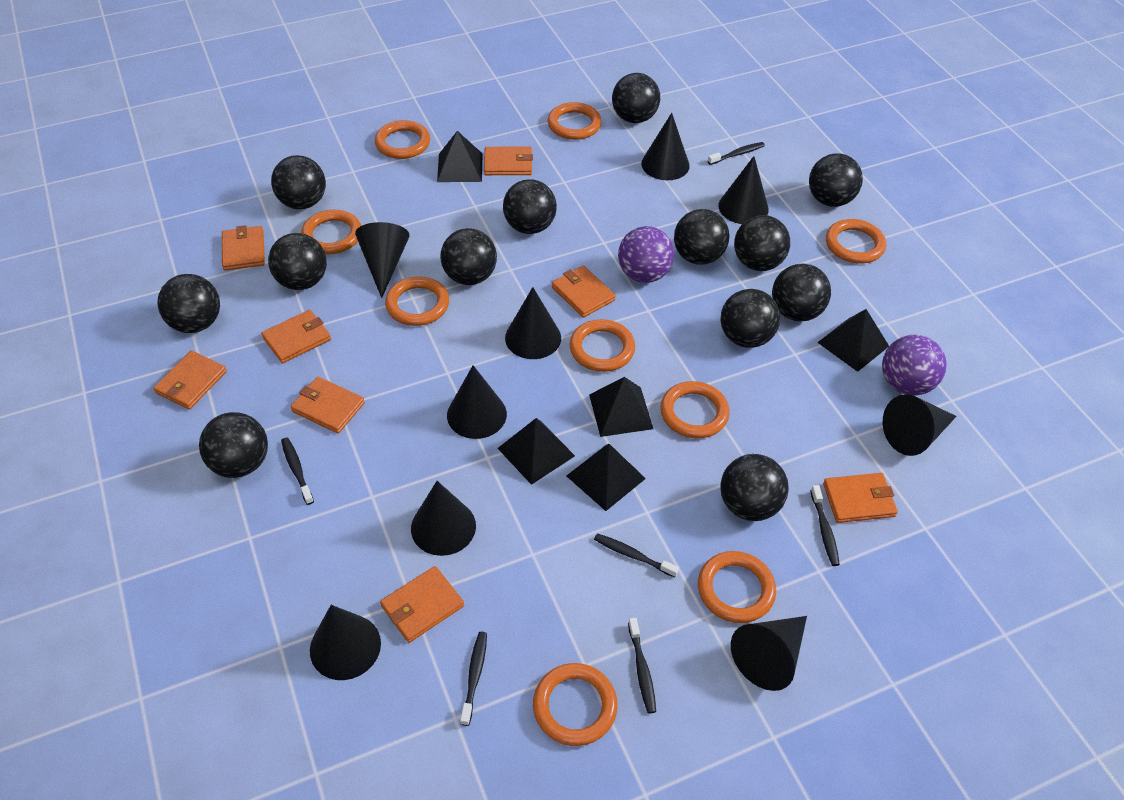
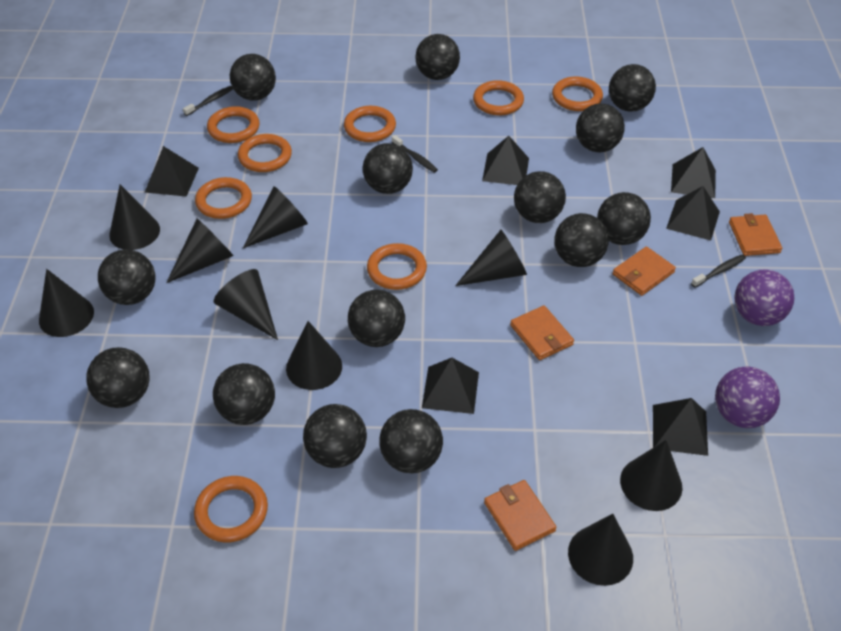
black ball: 13 -> 14
black pyramid: 5 -> 6
black toothbrush: 6 -> 3
orange ring: 9 -> 8
orange wallet: 8 -> 4

